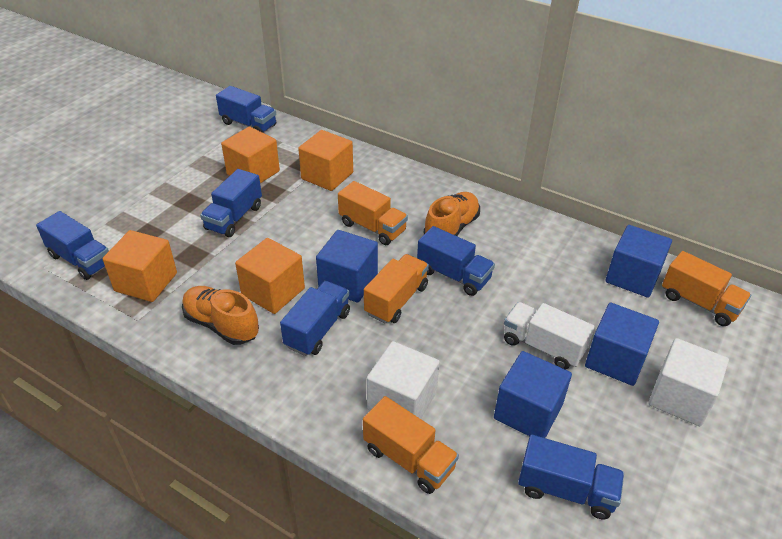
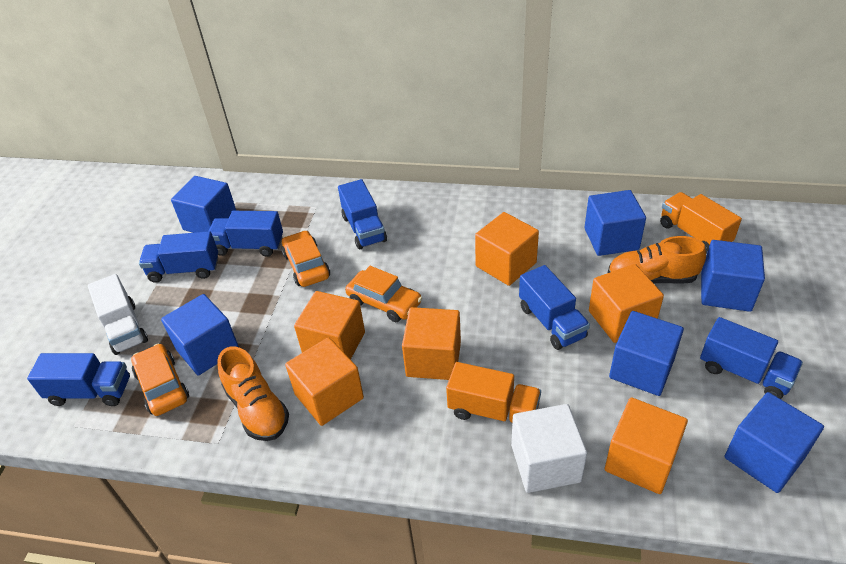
blue cube: 4 -> 6
orange car: 0 -> 3
orange cube: 4 -> 6
orange truck: 4 -> 2
white cube: 2 -> 1

